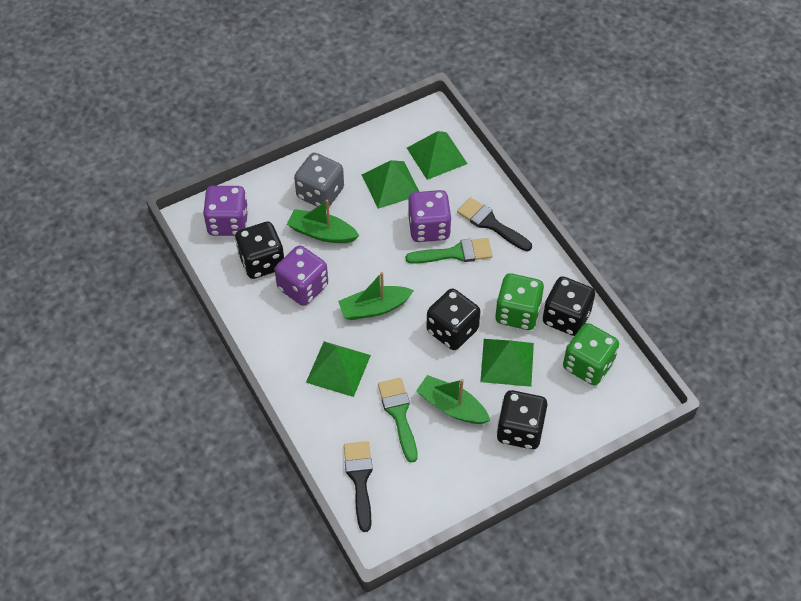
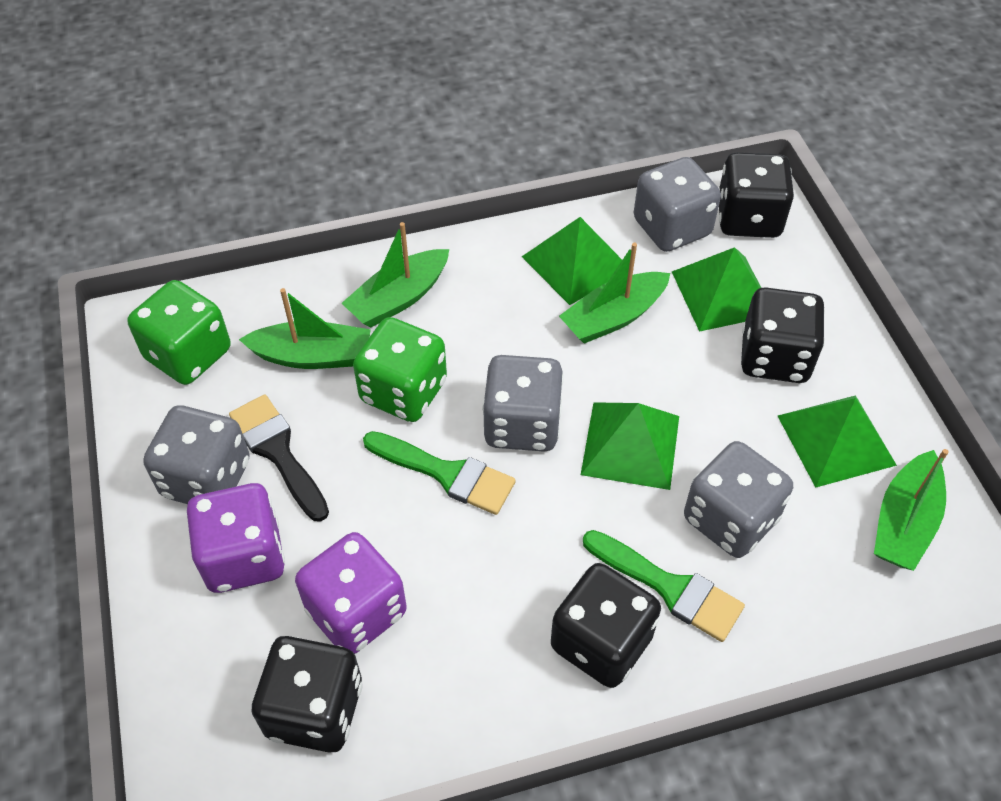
black brush: 2 -> 1
green boat: 3 -> 4
grey dice: 1 -> 4
purple dice: 3 -> 2

